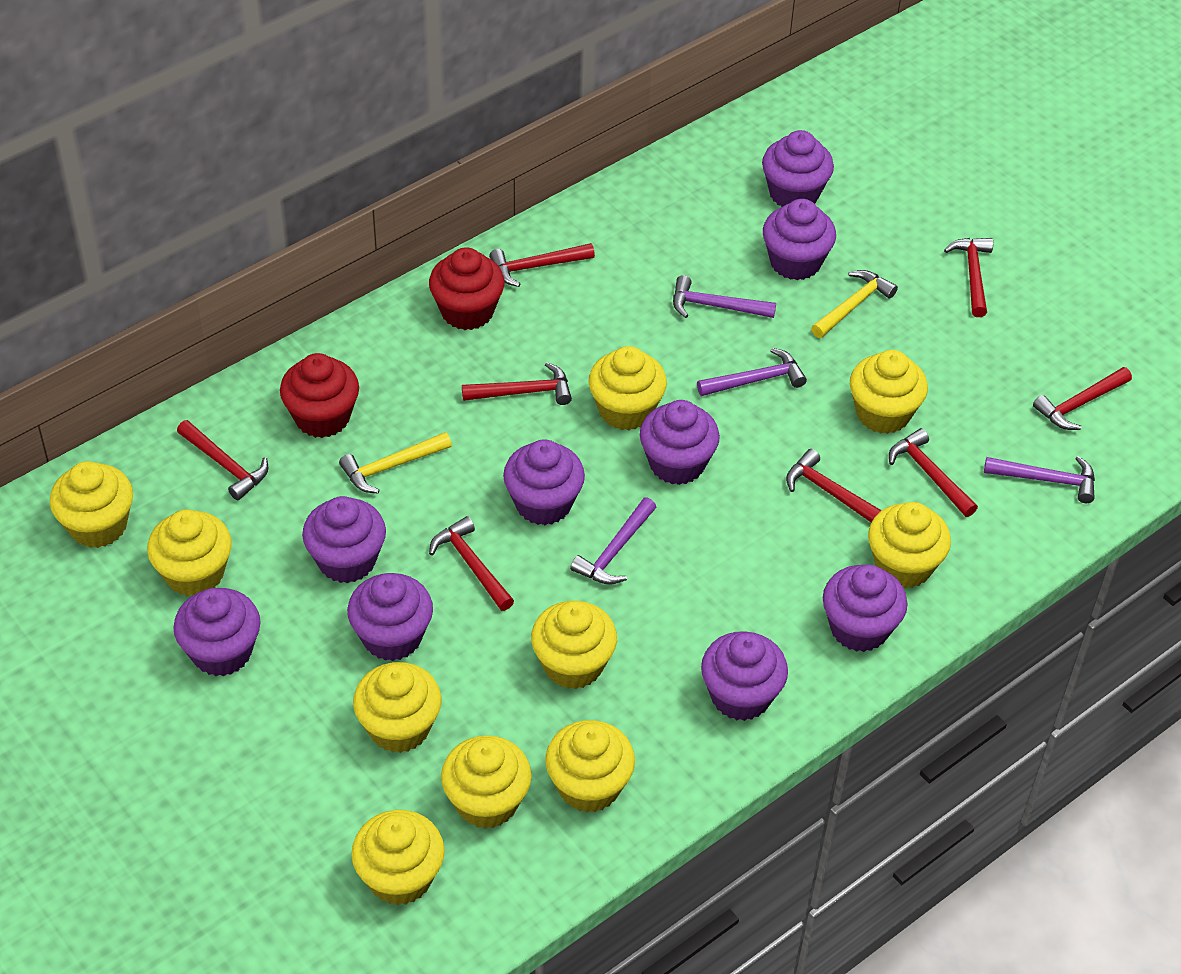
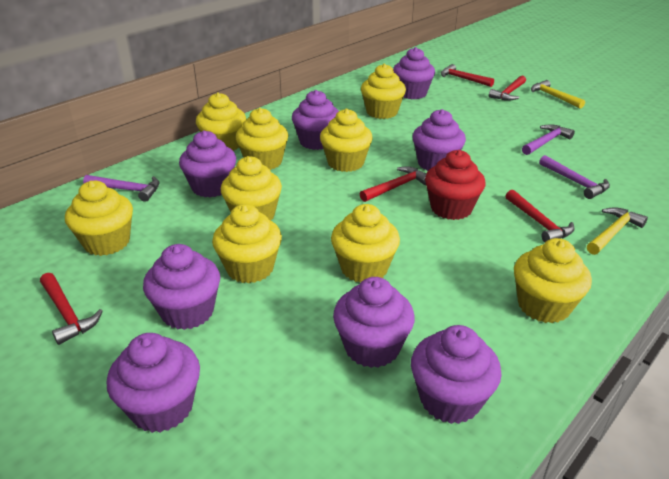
purple cupcake: 9 -> 8
purple hammer: 4 -> 3
red cupcake: 2 -> 1
red hammer: 8 -> 5
yellow cupcake: 10 -> 9

